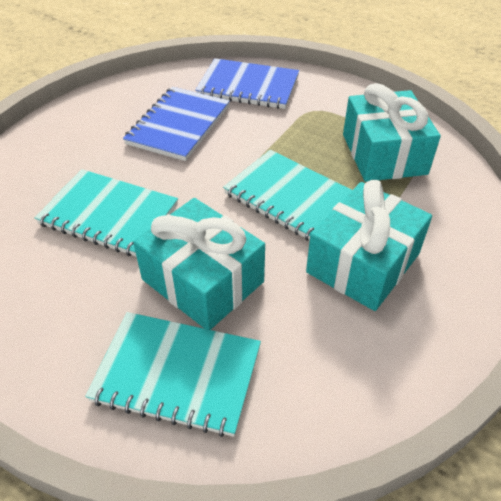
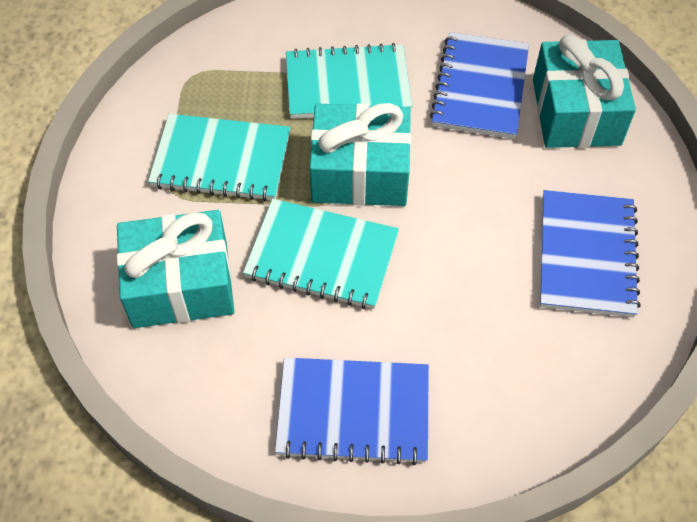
blue notebook: 2 -> 3

